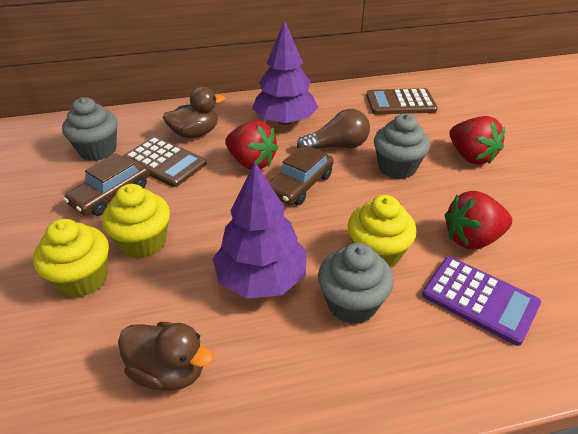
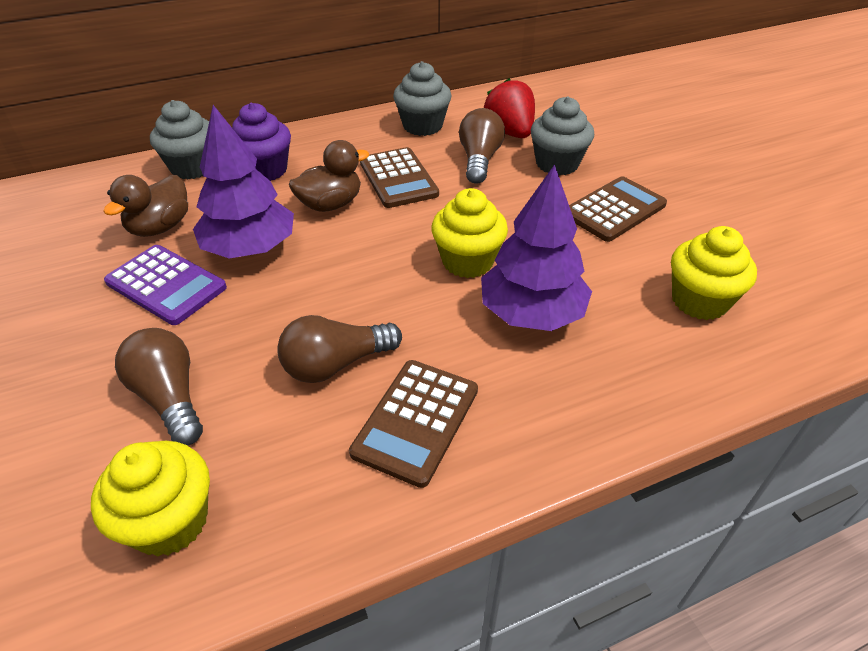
brown calculator: 2 -> 3
brown car: 2 -> 0
brown light bulb: 1 -> 3
purple cupcake: 0 -> 1
red strawberry: 3 -> 1

